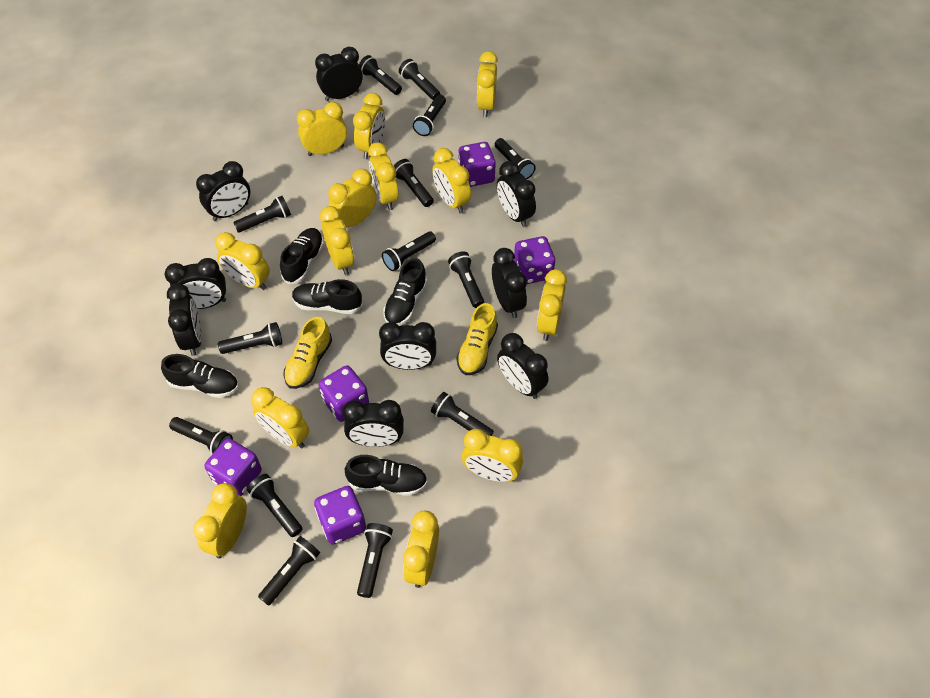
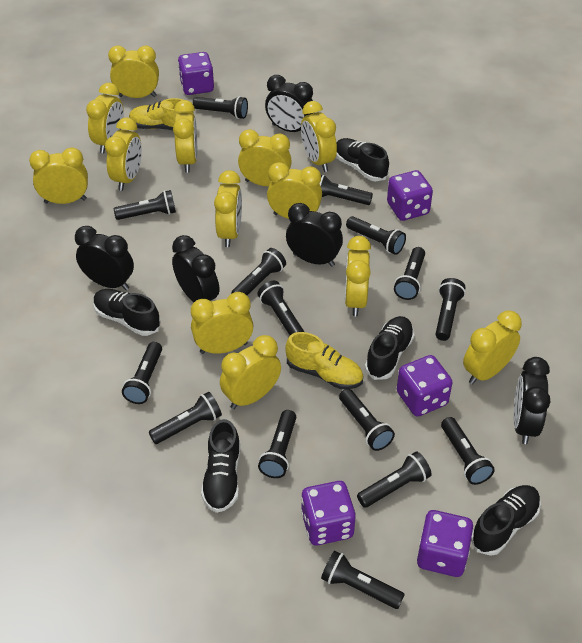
black clock: 9 -> 5
black flashlight: 14 -> 15

